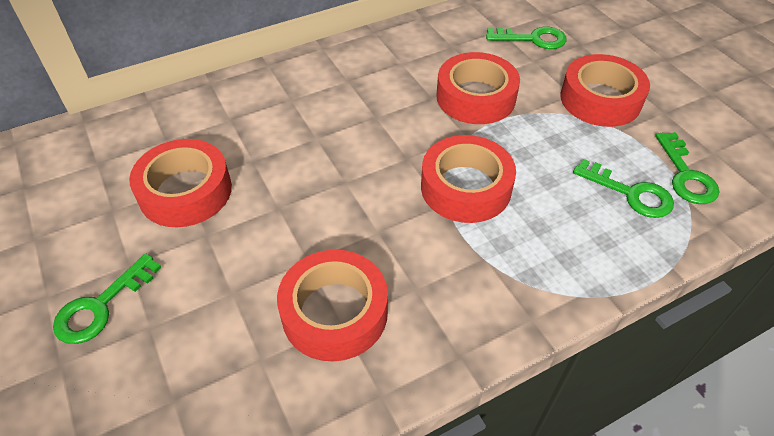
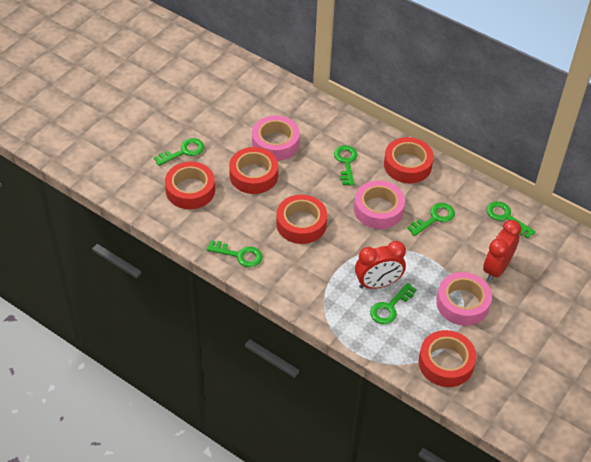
green key: 4 -> 6
pink tape: 0 -> 3
red clock: 0 -> 2

